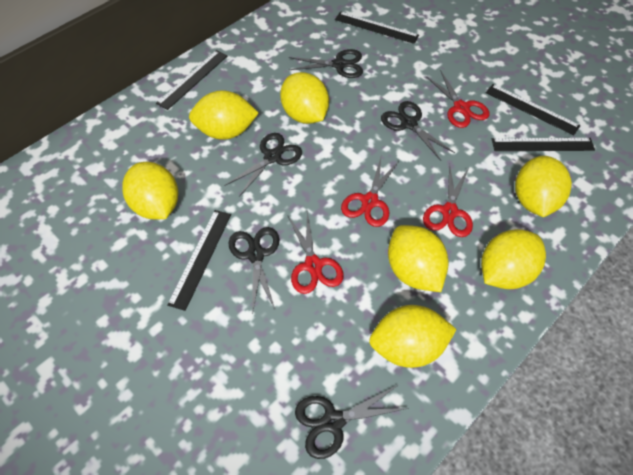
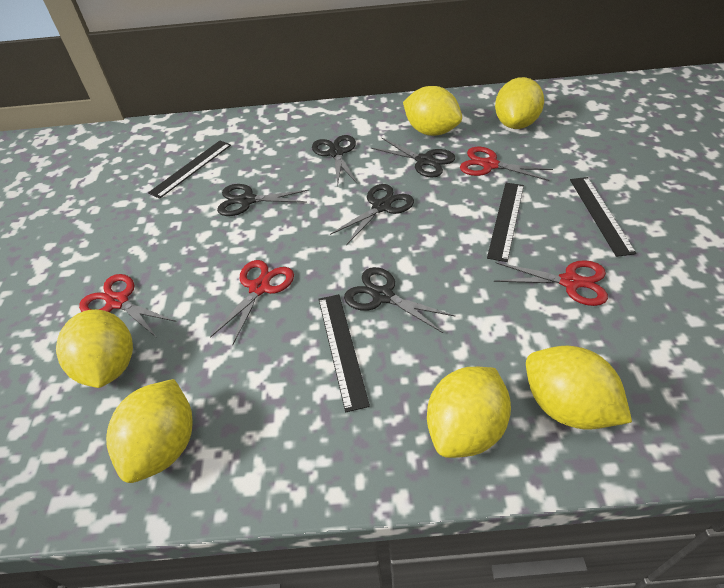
black ruler: 5 -> 4
yellow lemon: 7 -> 6

